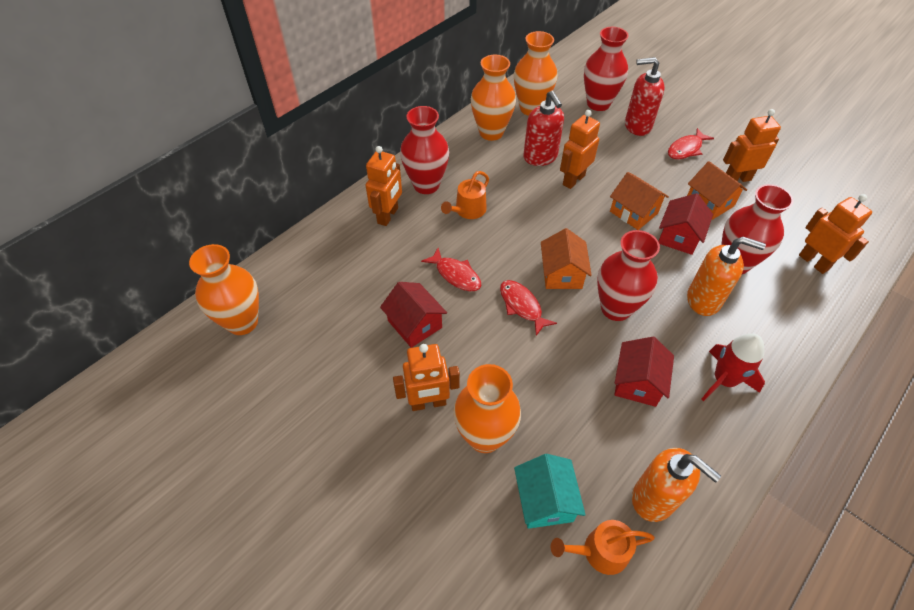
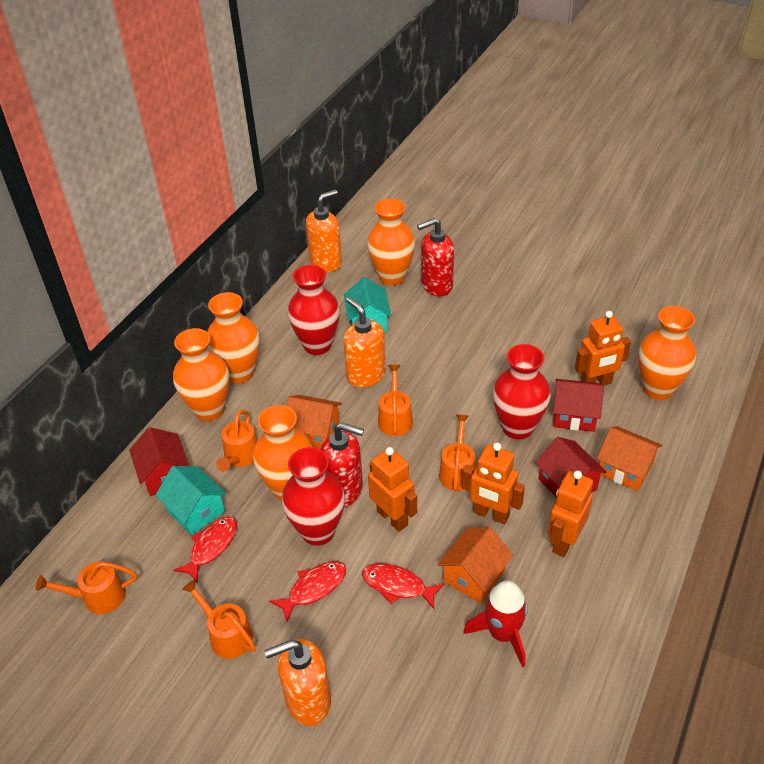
orange robot: 5 -> 4
orange soap dispenser: 2 -> 3
orange vase: 4 -> 5
orange watering can: 2 -> 5
red vase: 4 -> 3
turquoise house: 1 -> 2

